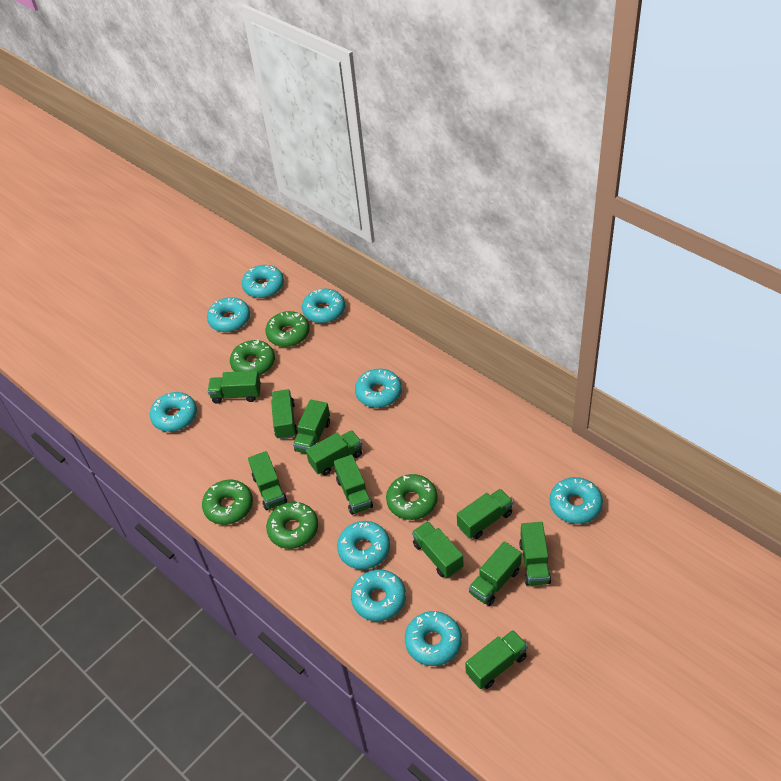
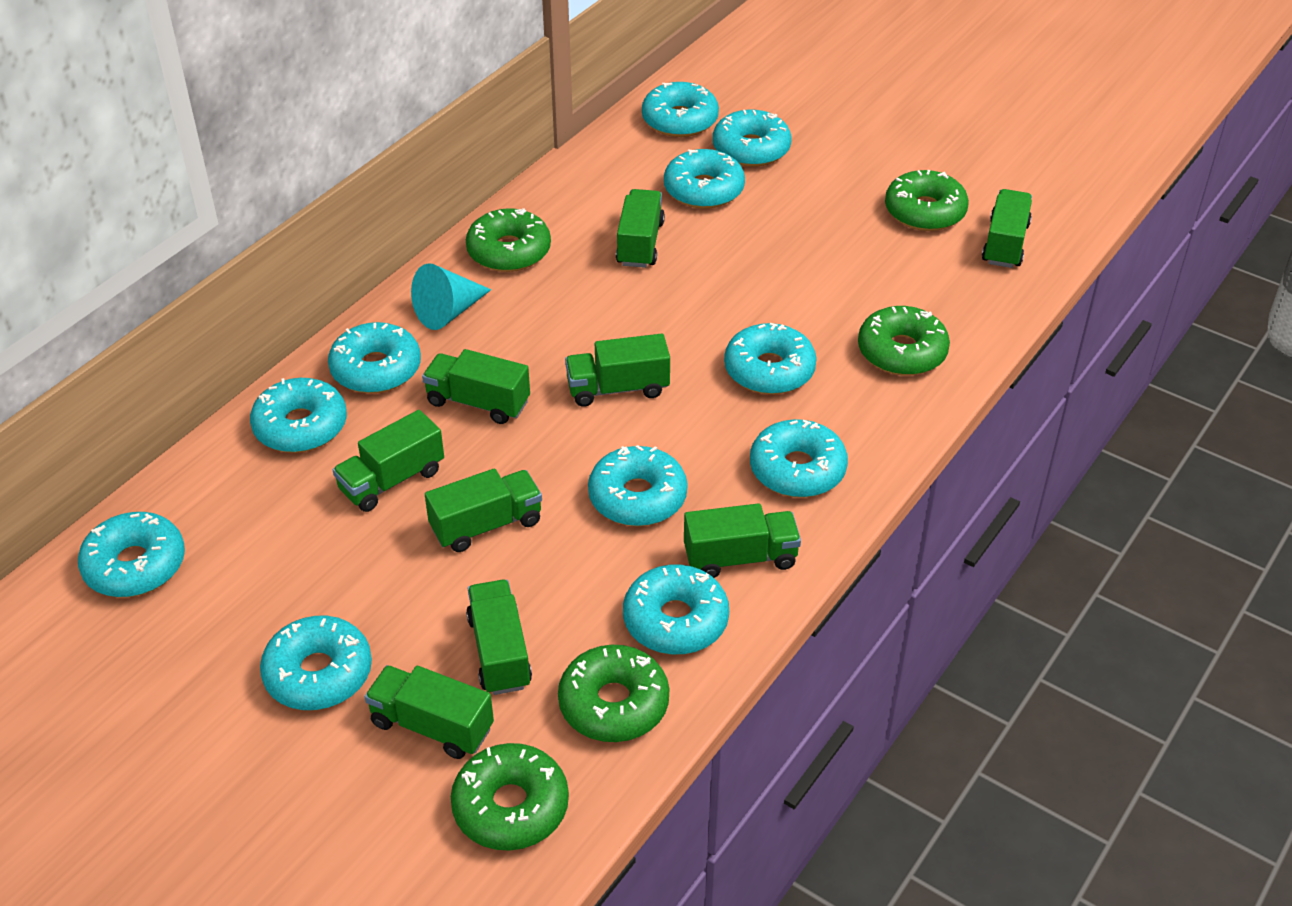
green truck: 11 -> 9
turquoise cone: 0 -> 1
turquoise donut: 9 -> 11

